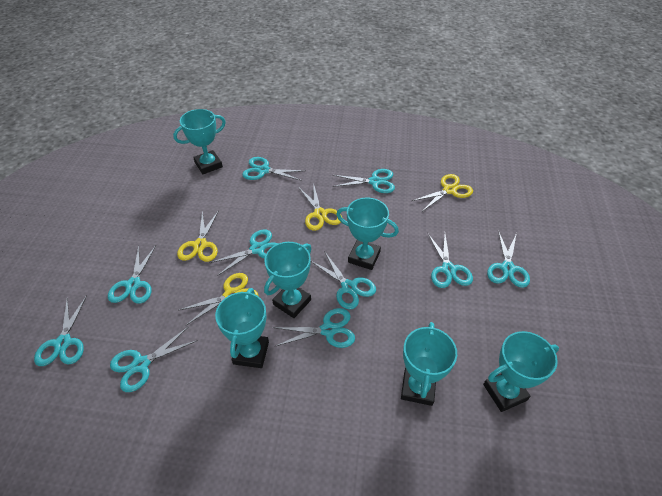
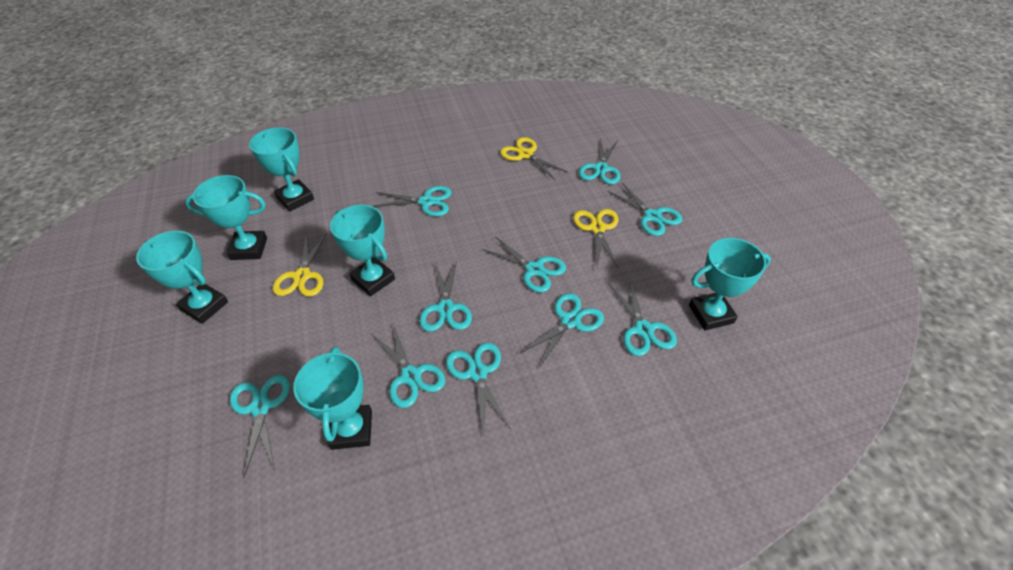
yellow scissors: 4 -> 3

